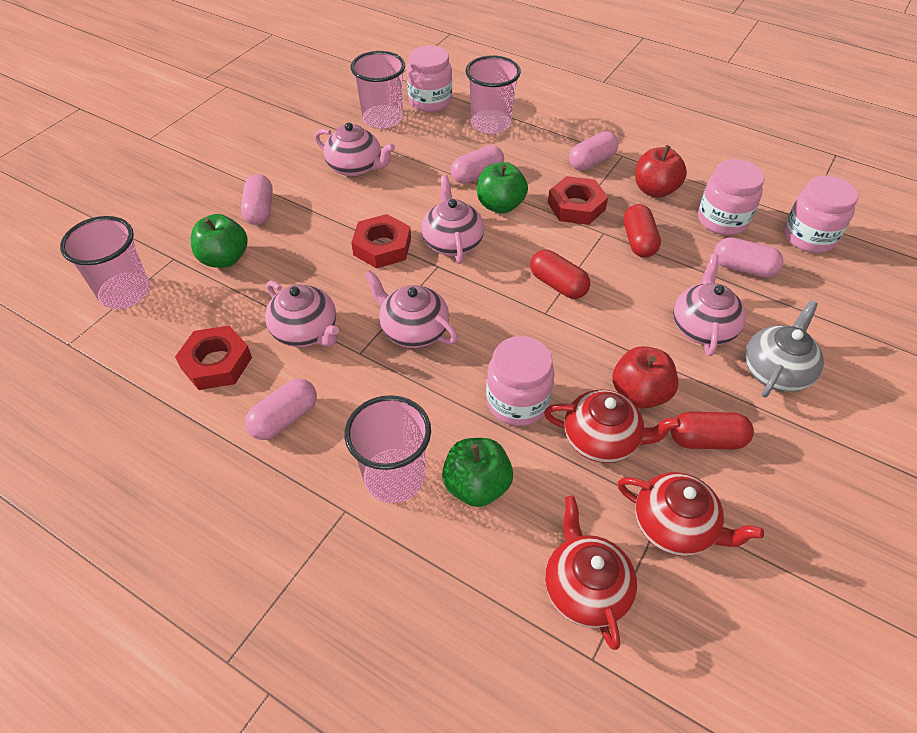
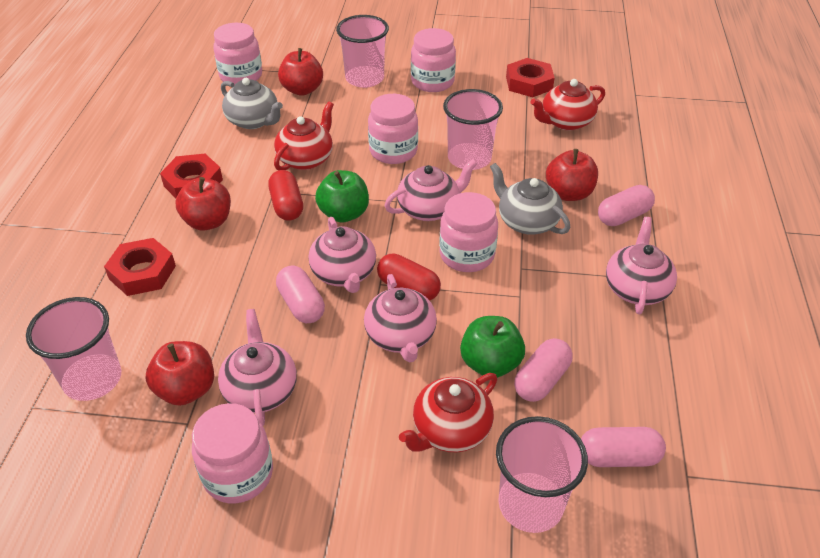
green apple: 3 -> 2
grey teapot: 1 -> 2
pink capsule: 5 -> 4
pink jar: 4 -> 5
red apple: 2 -> 4
red capsule: 3 -> 2

